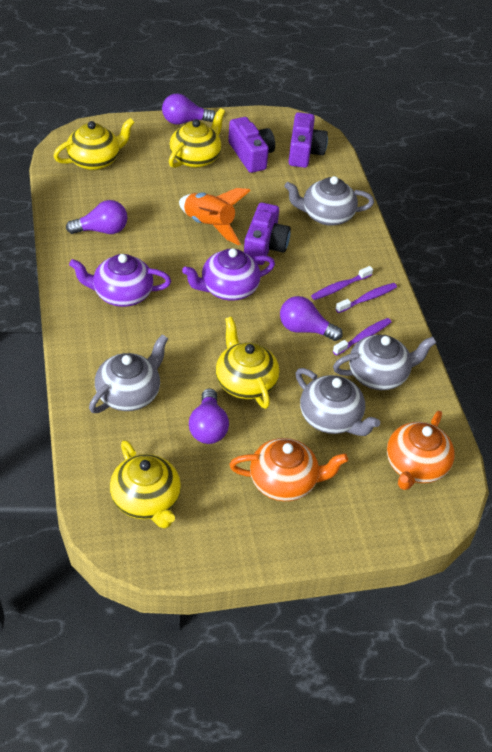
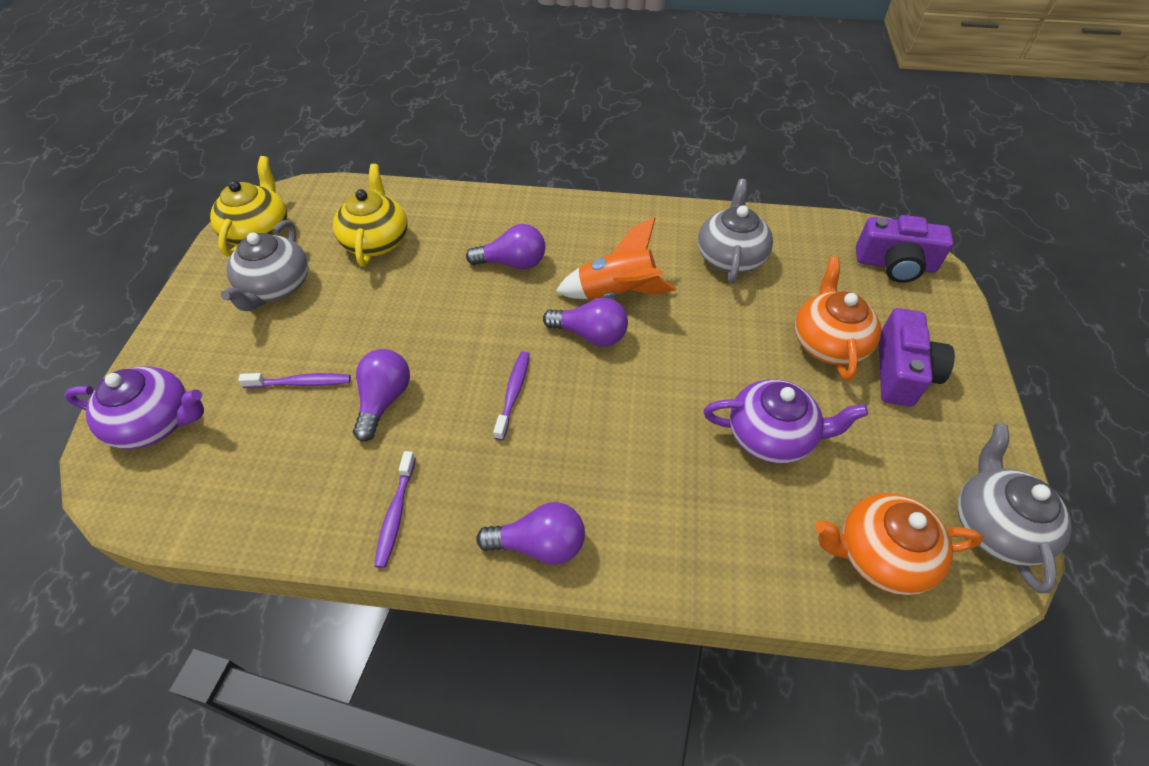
grey teapot: 4 -> 3
purple camera: 3 -> 2
yellow teapot: 4 -> 2

